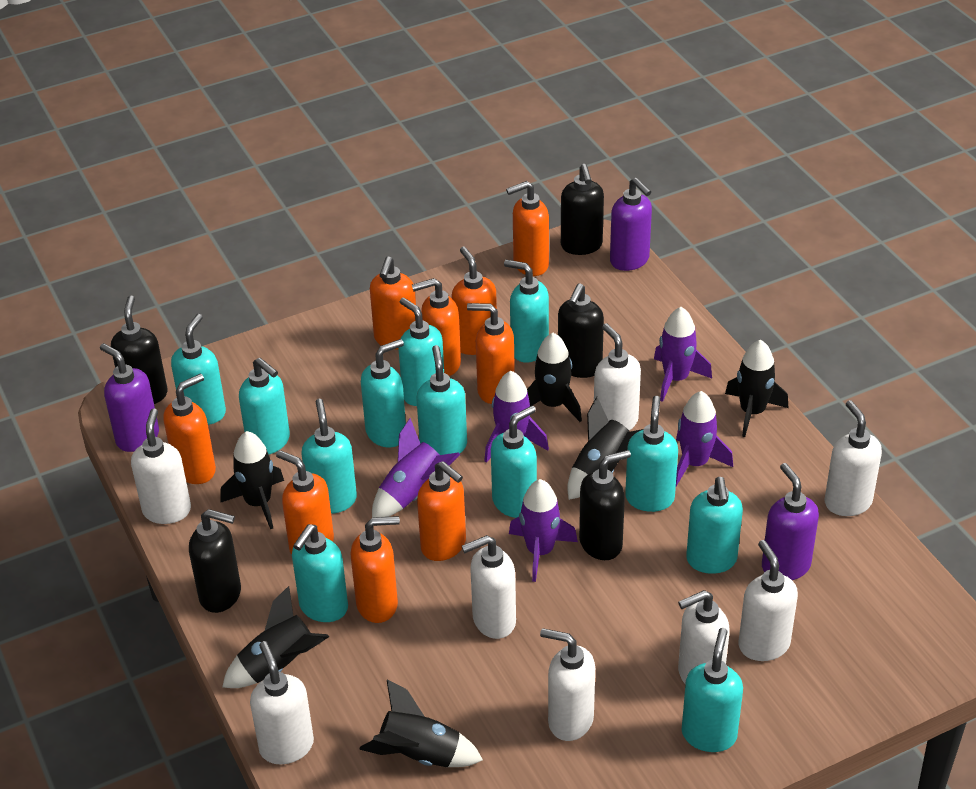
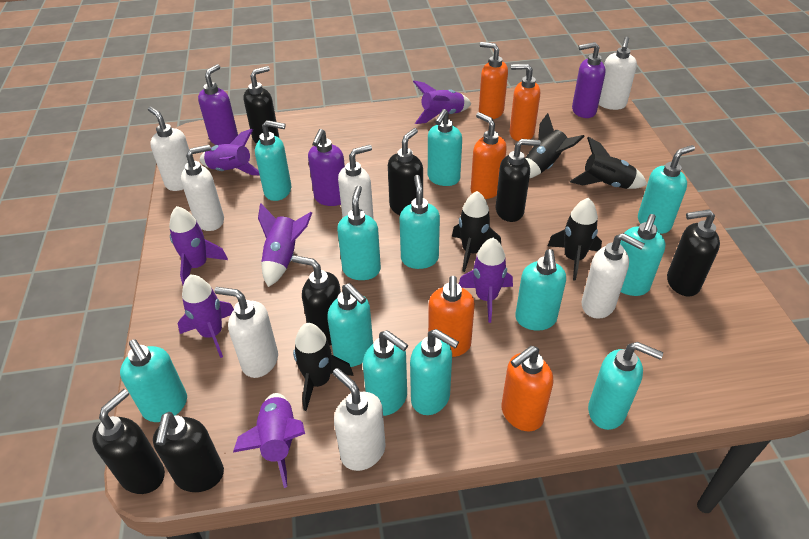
black rocket: 6 -> 5
black soap dispenser: 5 -> 7
orange soap dispenser: 9 -> 5
purple rocket: 5 -> 7
white soap dispenser: 8 -> 7

